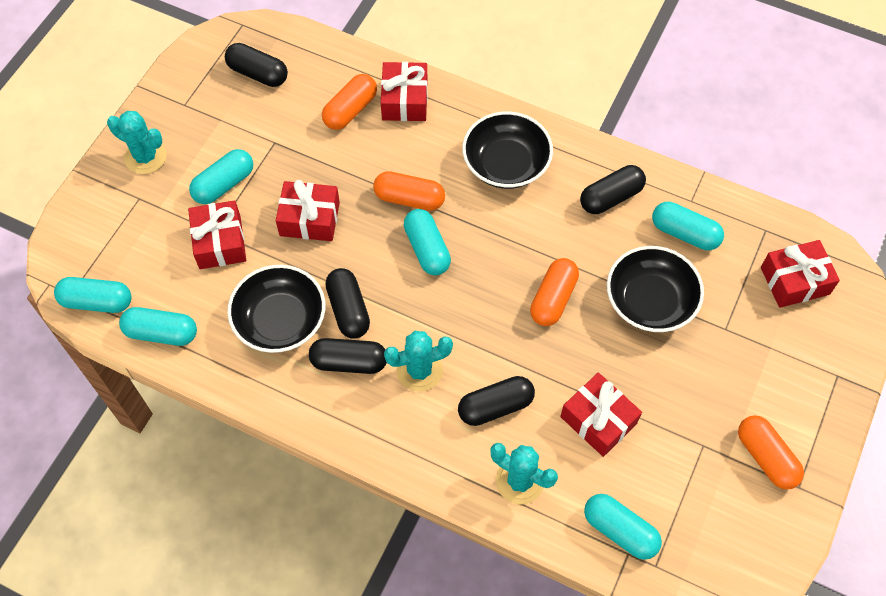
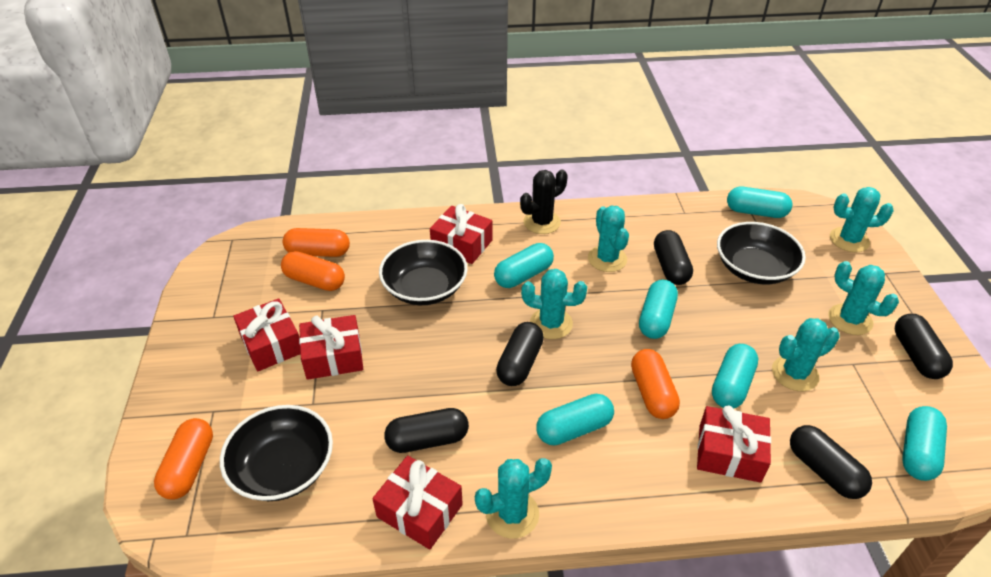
black cactus: 0 -> 1
turquoise cactus: 3 -> 6

